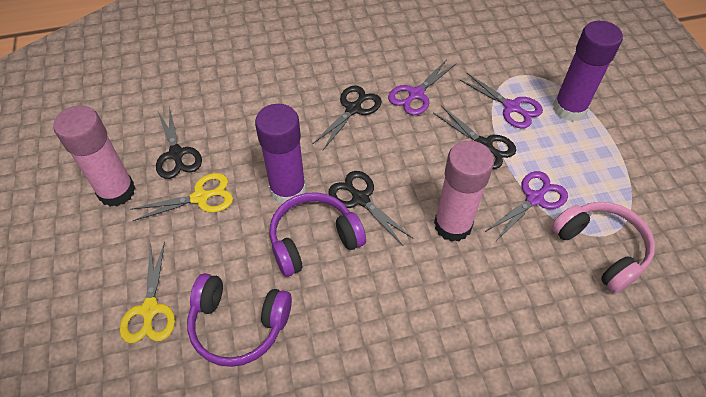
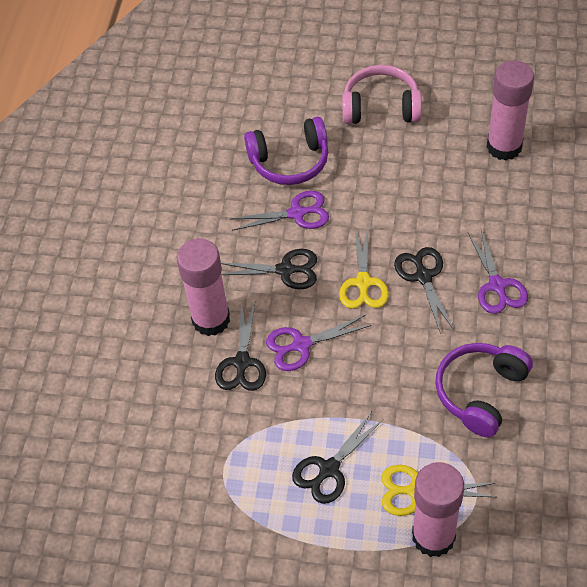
pink glue stick: 2 -> 3
purple glue stick: 2 -> 0

